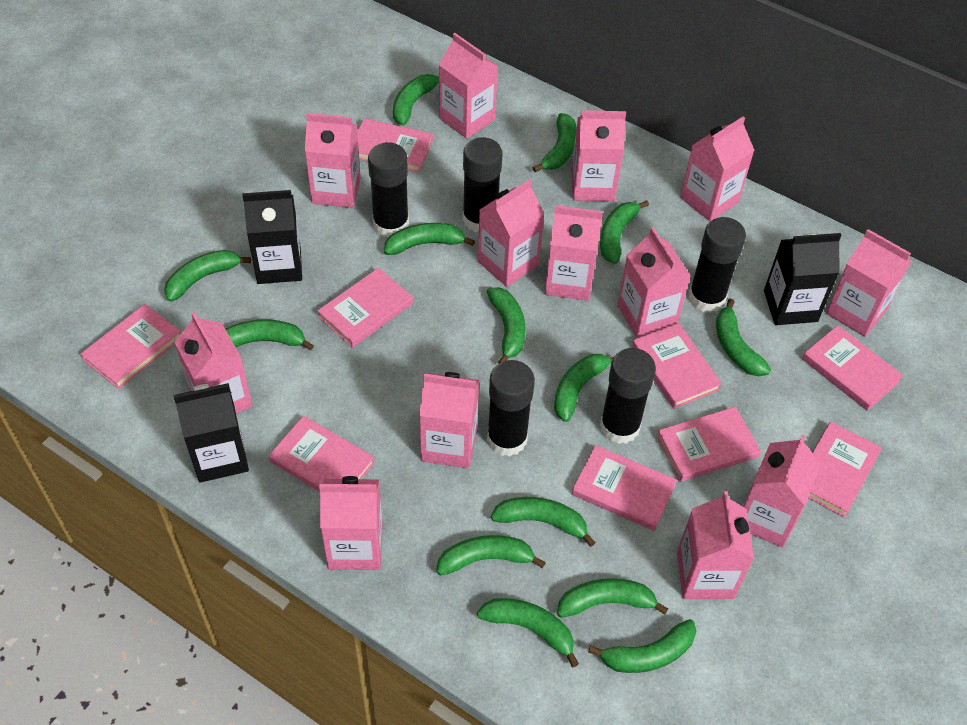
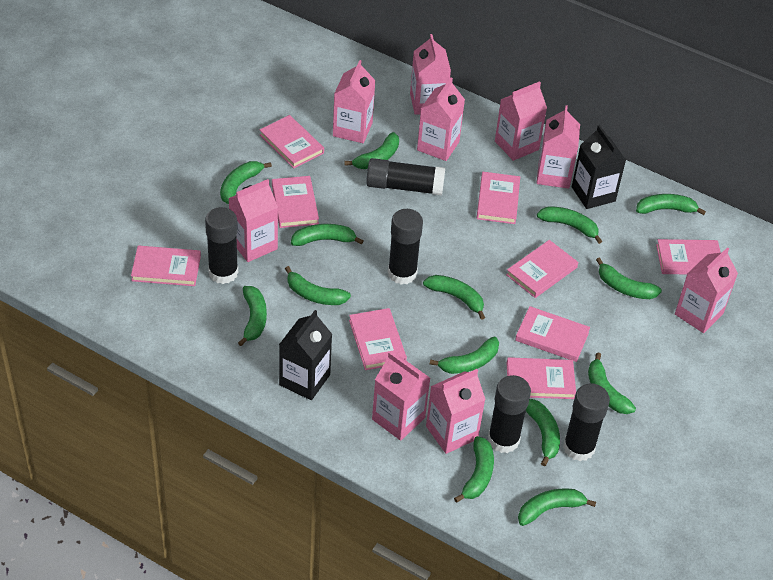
black carton: 3 -> 2
pink carton: 13 -> 9

